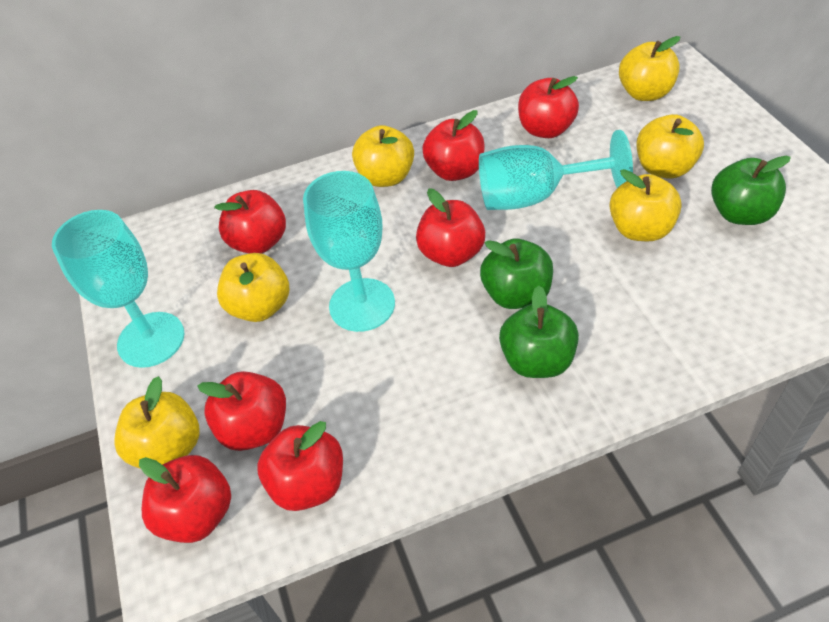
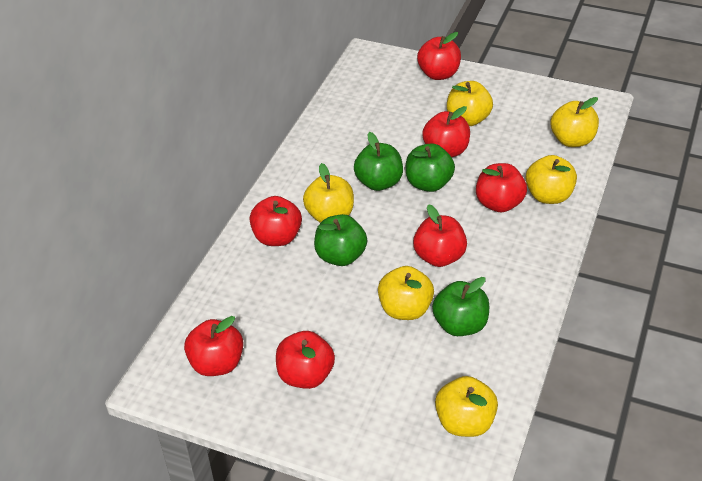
green apple: 3 -> 4
turquoise goblet: 3 -> 0

